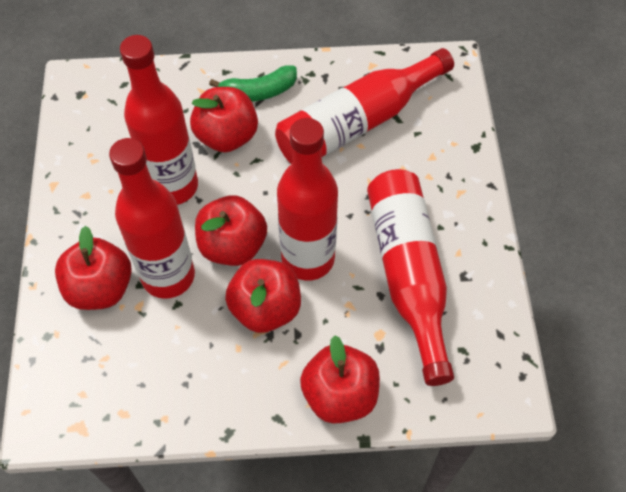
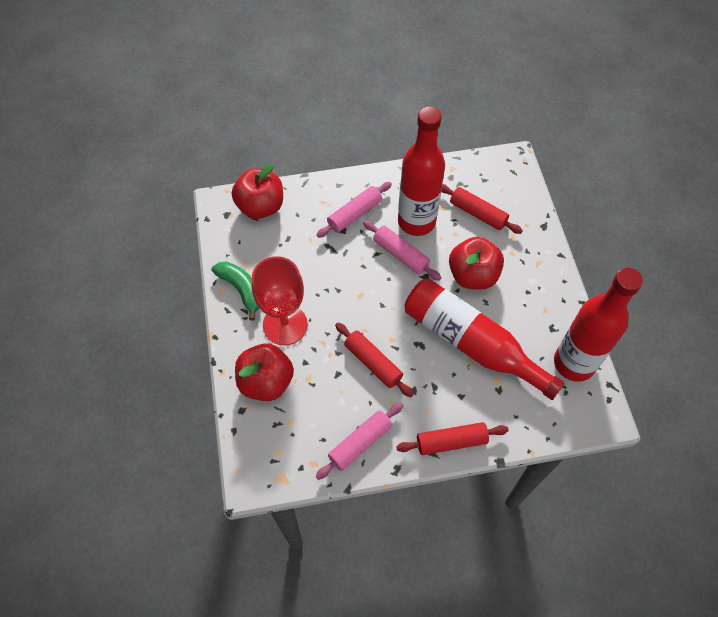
pink rolling pin: 0 -> 3
red apple: 5 -> 3
red bottle: 5 -> 3
red goblet: 0 -> 1
red rolling pin: 0 -> 3

